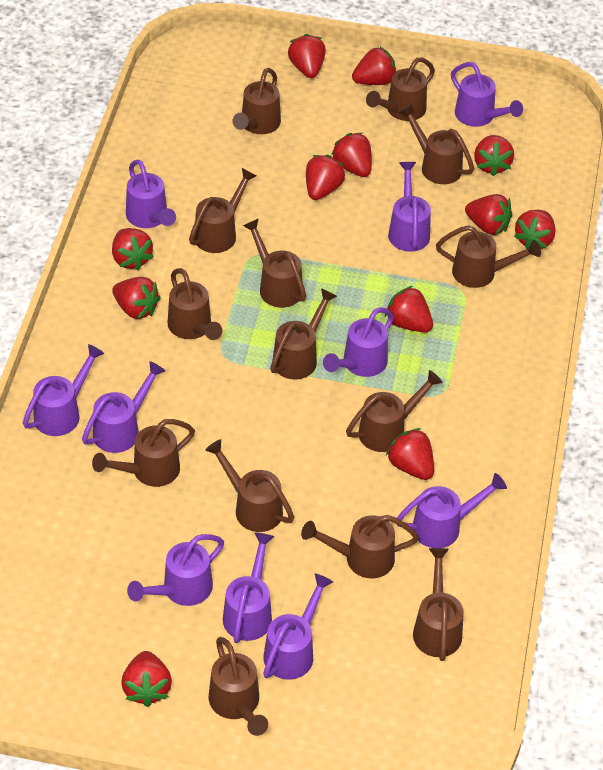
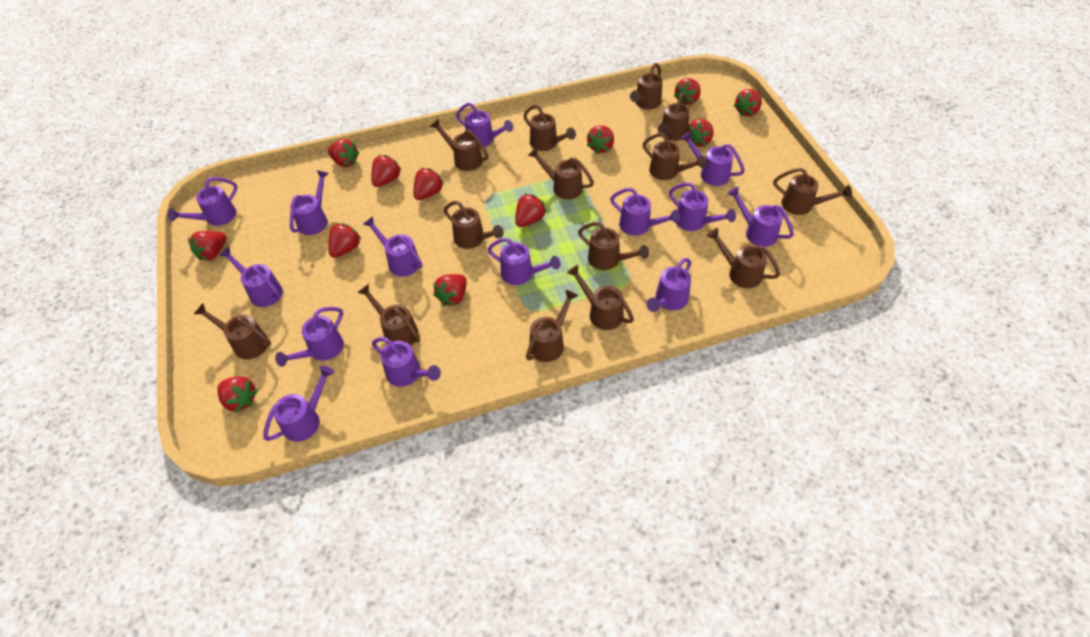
purple watering can: 10 -> 14

